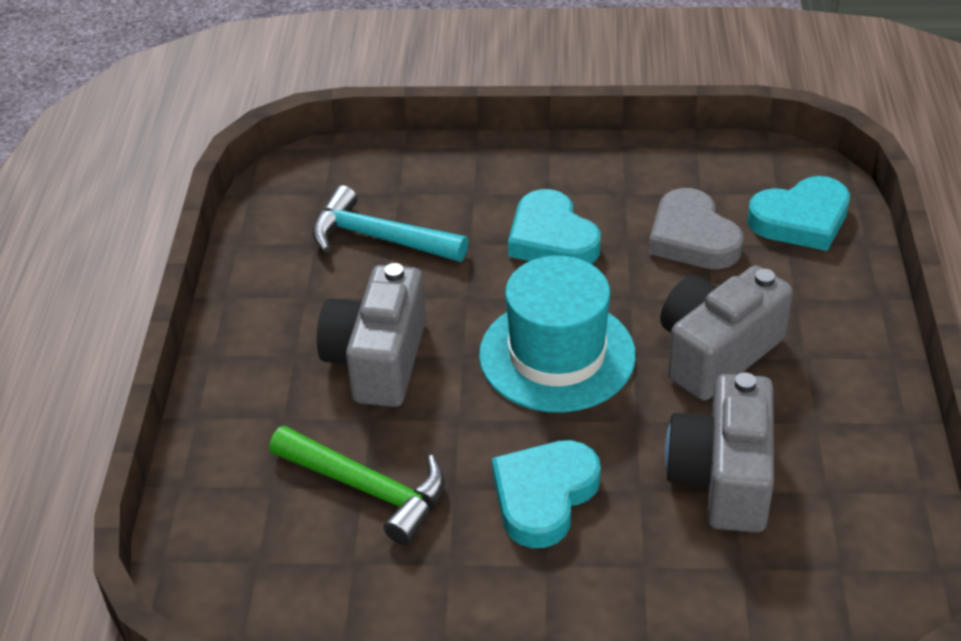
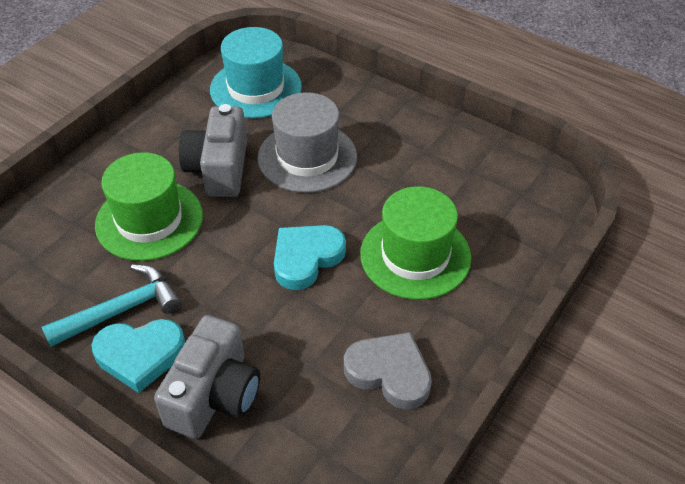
green hammer: 1 -> 0
green hat: 0 -> 2
grey camera: 3 -> 2
grey hat: 0 -> 1
turquoise heart: 3 -> 2

